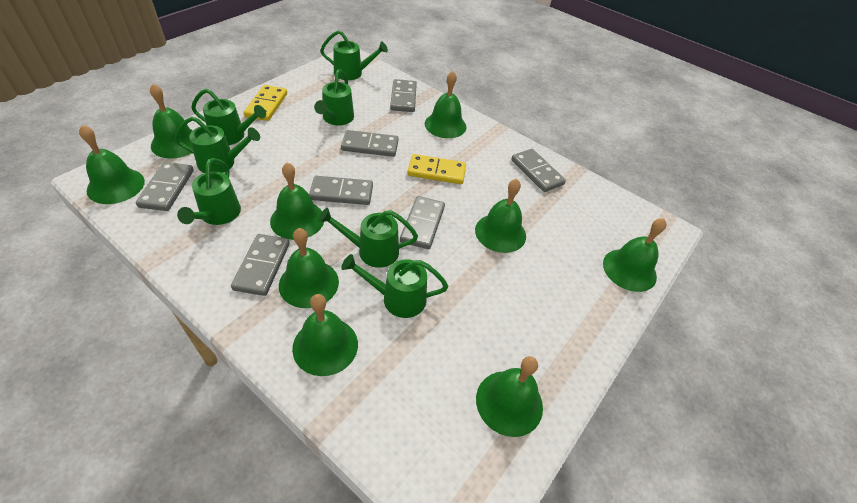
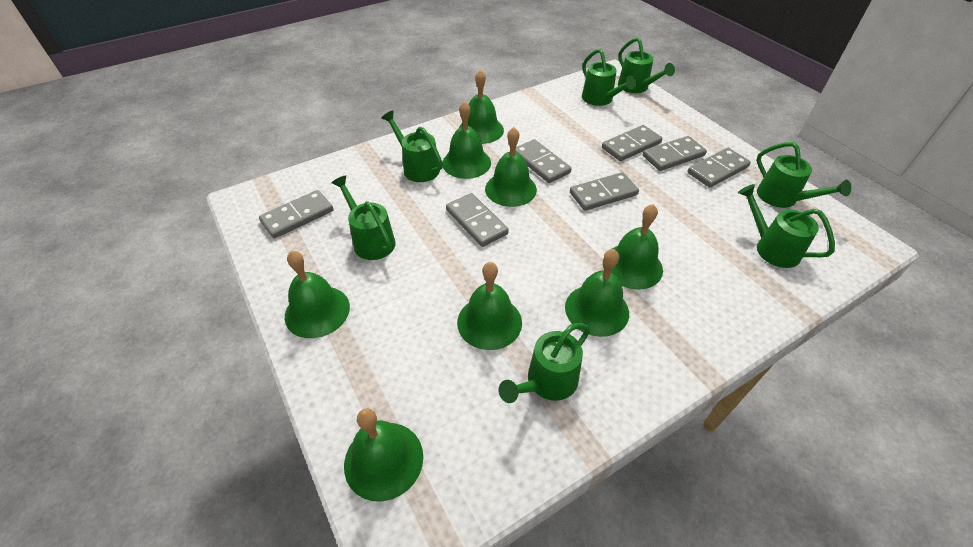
green bell: 9 -> 8
yellow domino: 2 -> 0

